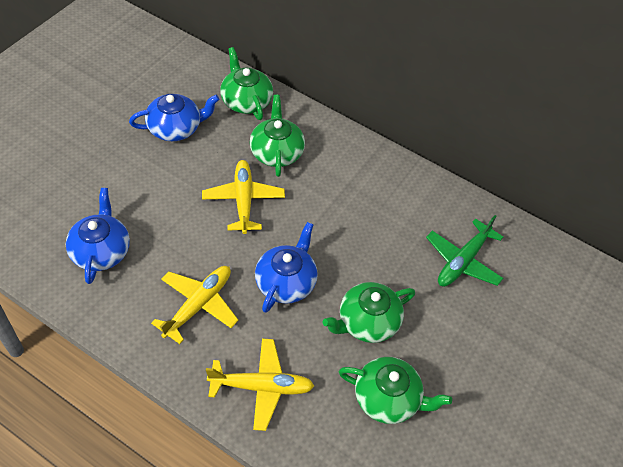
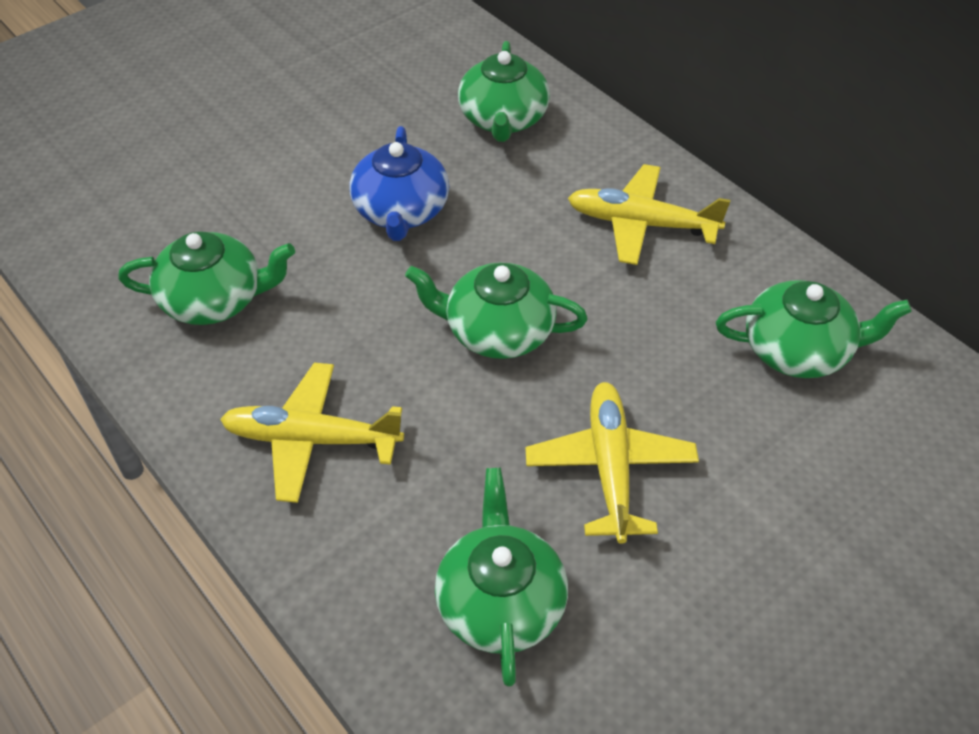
blue teapot: 3 -> 1
green plane: 1 -> 0
green teapot: 4 -> 5

